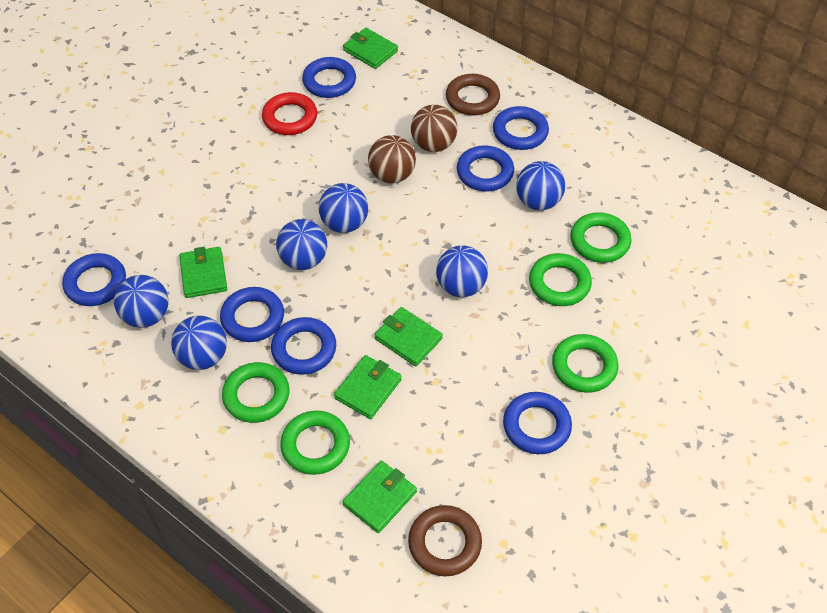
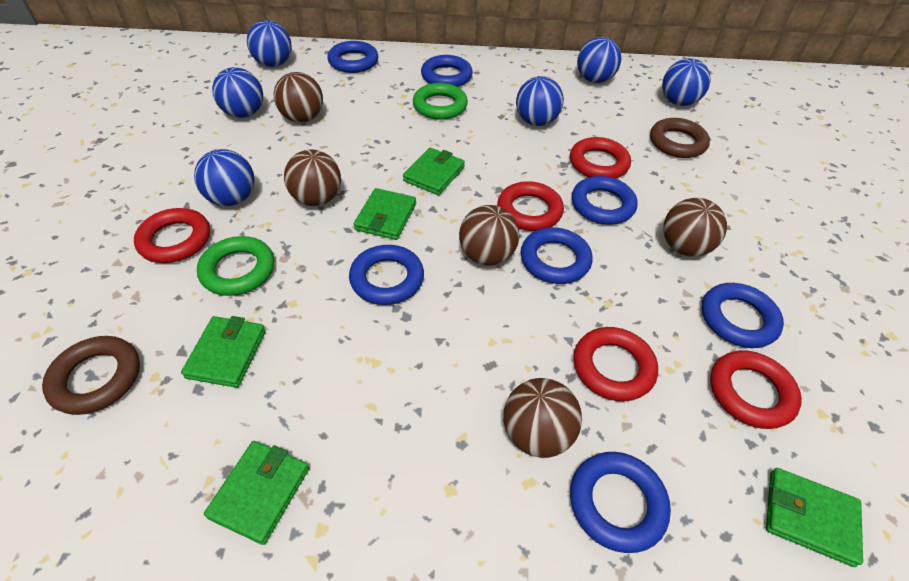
brown ball: 2 -> 5
green ring: 5 -> 2
red ring: 1 -> 5

